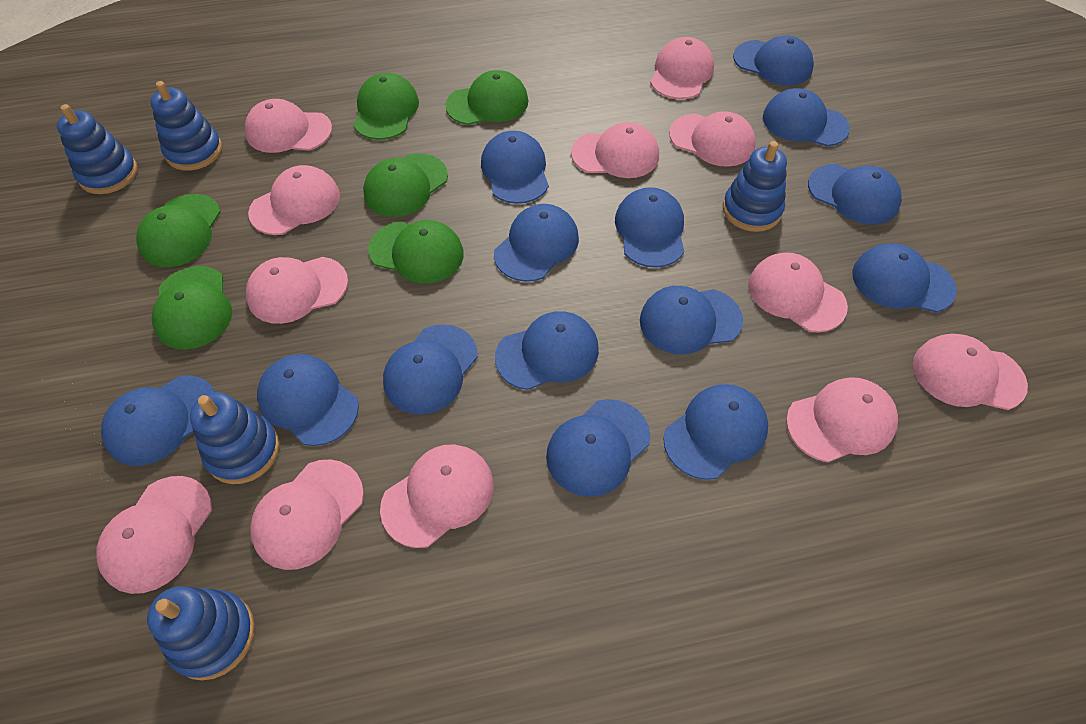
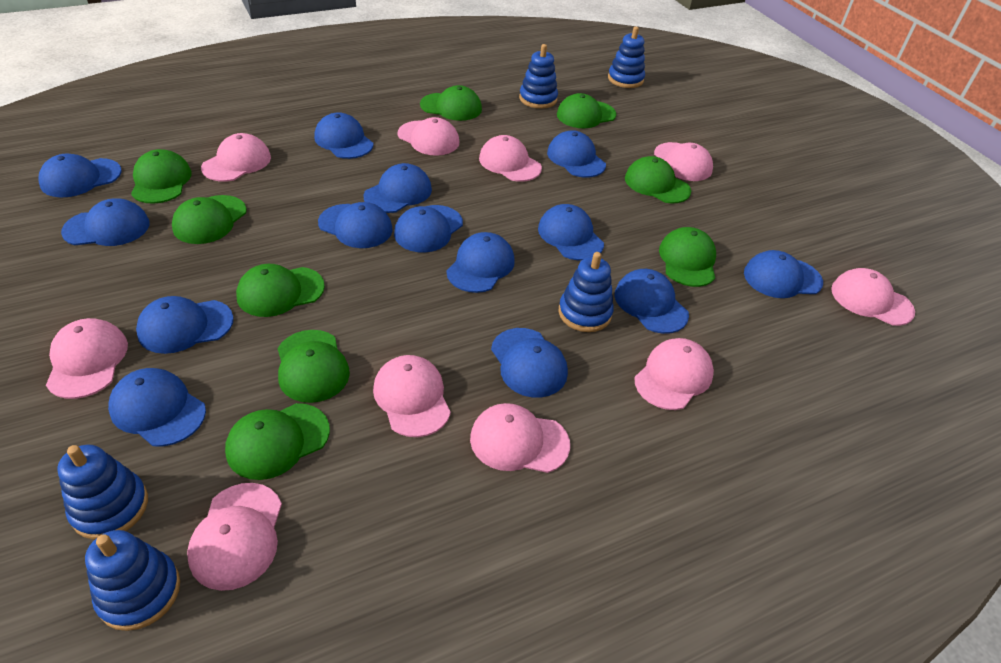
green cap: 6 -> 9
pink cap: 12 -> 10

